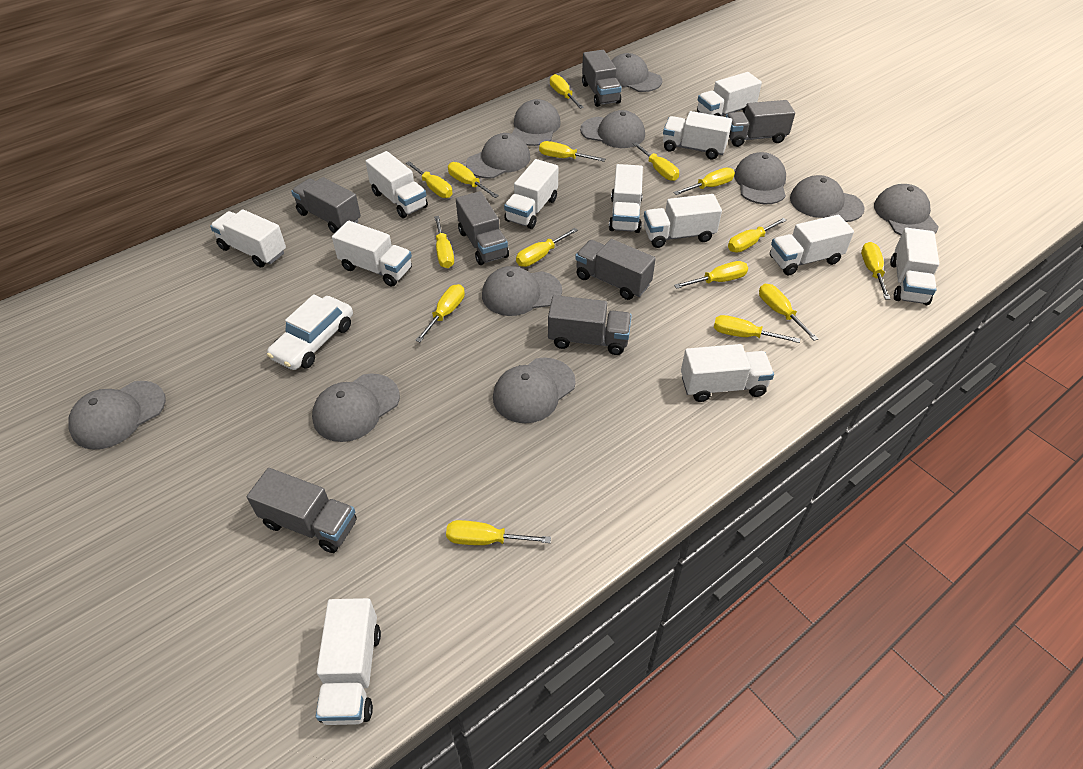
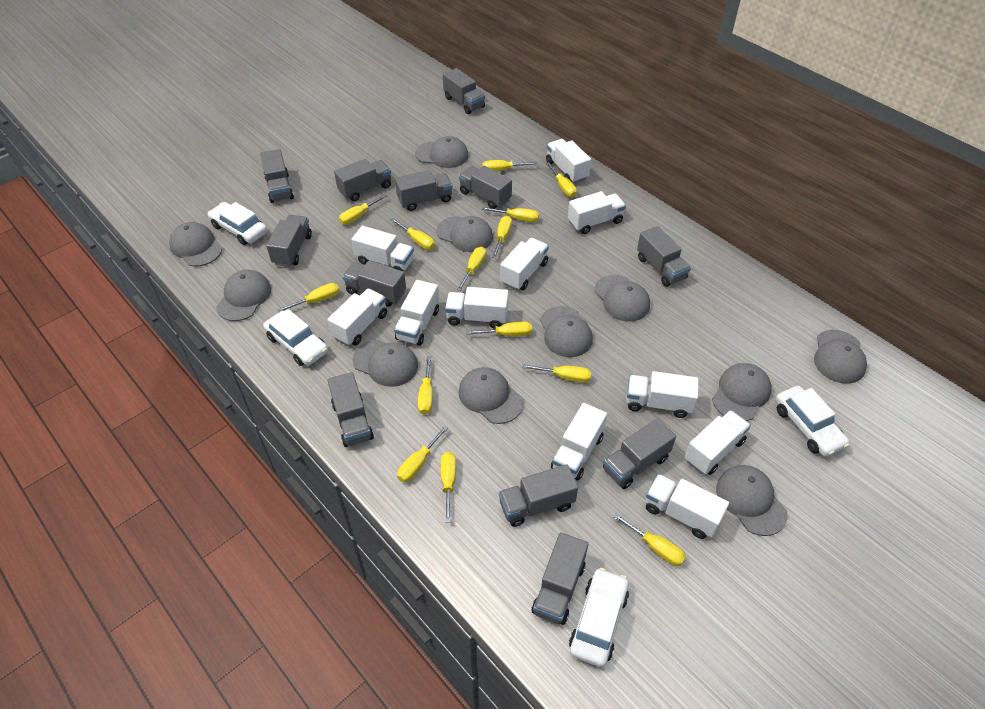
grey truck: 7 -> 12
white car: 1 -> 4
white truck: 12 -> 11
yellow screwdriver: 15 -> 14

